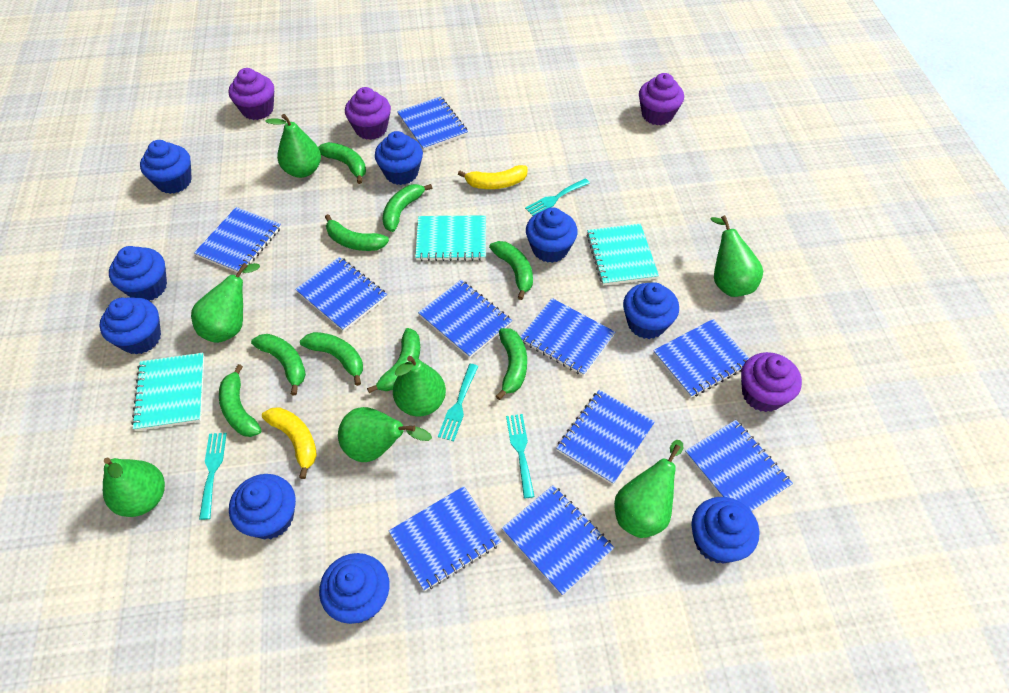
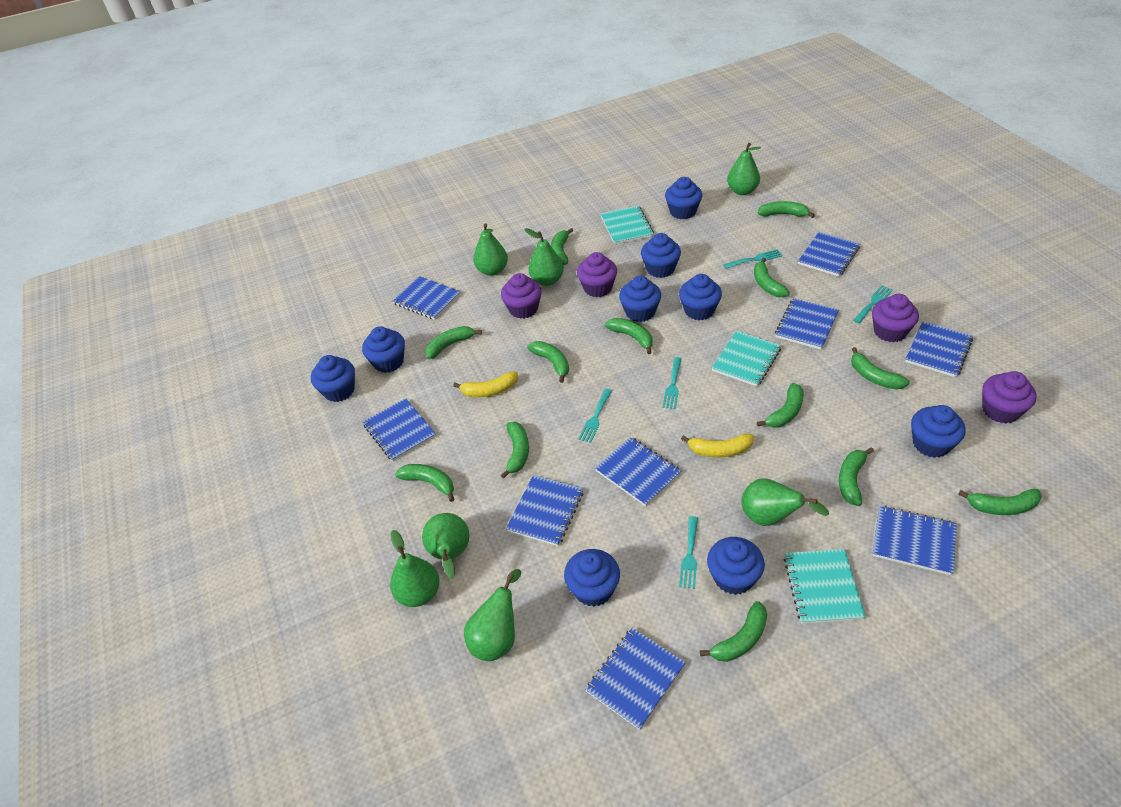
blue notebook: 10 -> 9
green banana: 9 -> 13
turquoise fork: 4 -> 5

